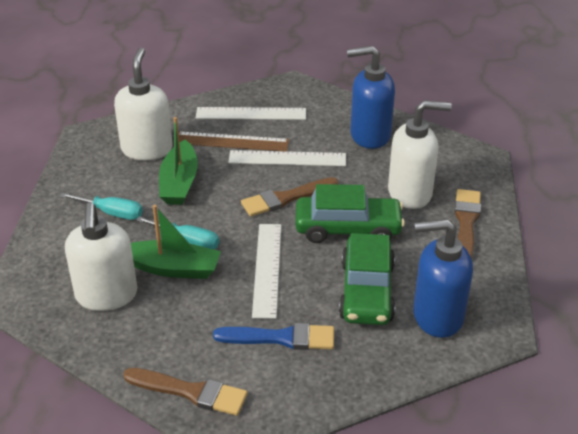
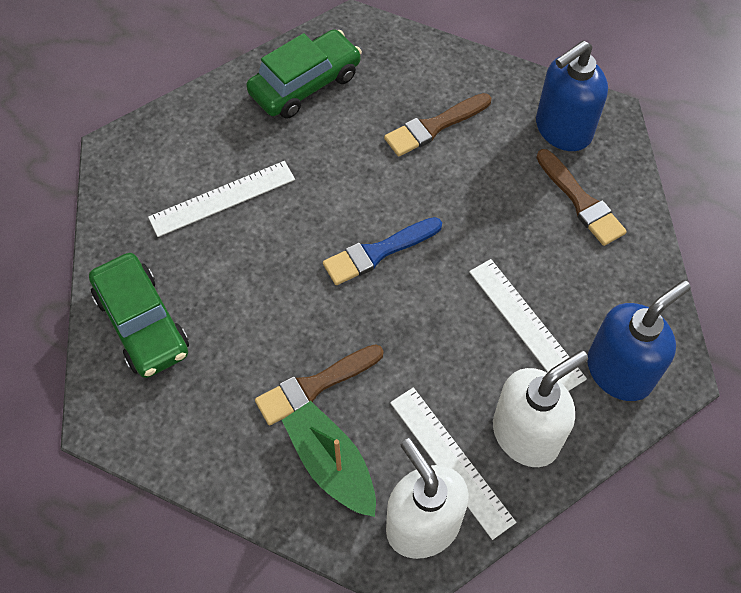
brown ruler: 1 -> 0
green boat: 2 -> 1
turquoise screwdriver: 2 -> 0
white soap dispenser: 3 -> 2

